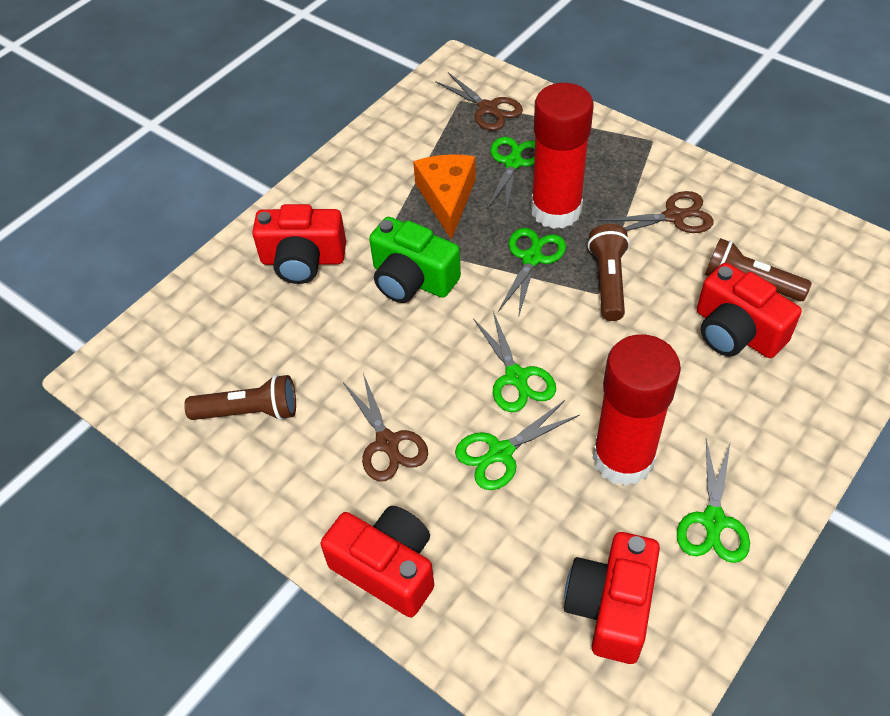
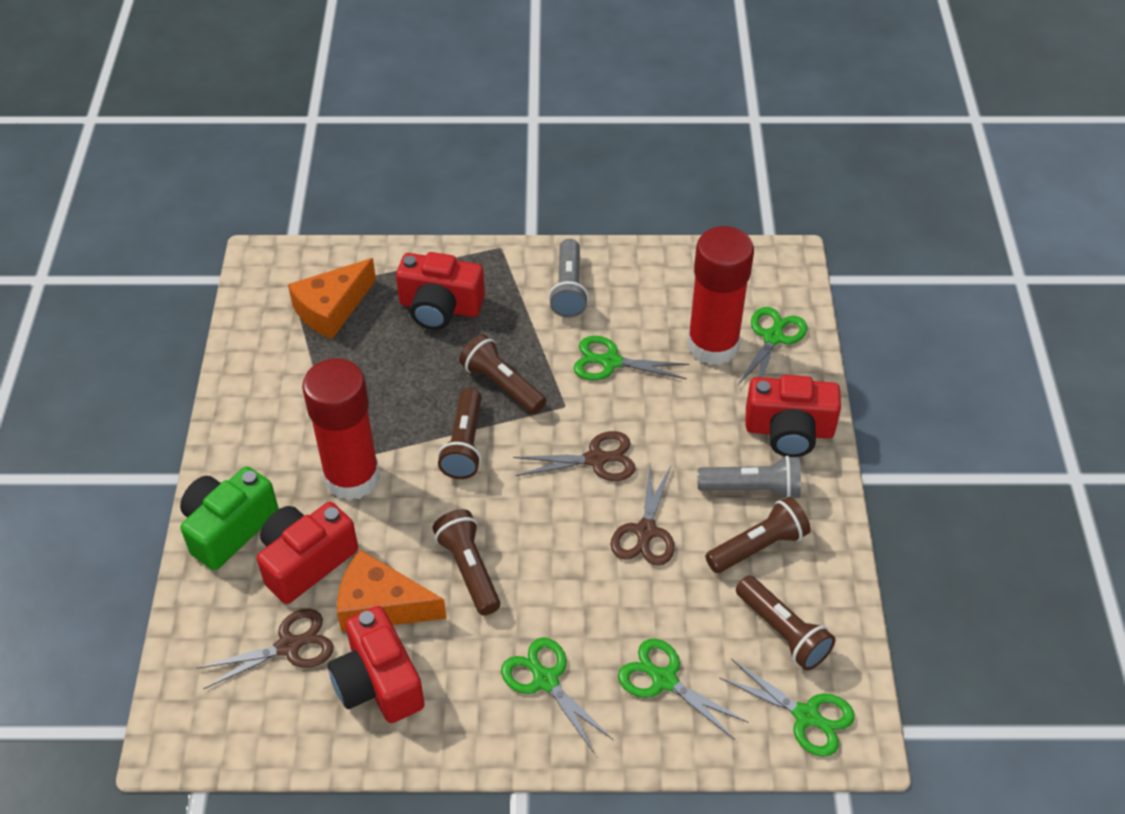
brown flashlight: 3 -> 5
grey flashlight: 0 -> 2
orange cheese: 1 -> 2

